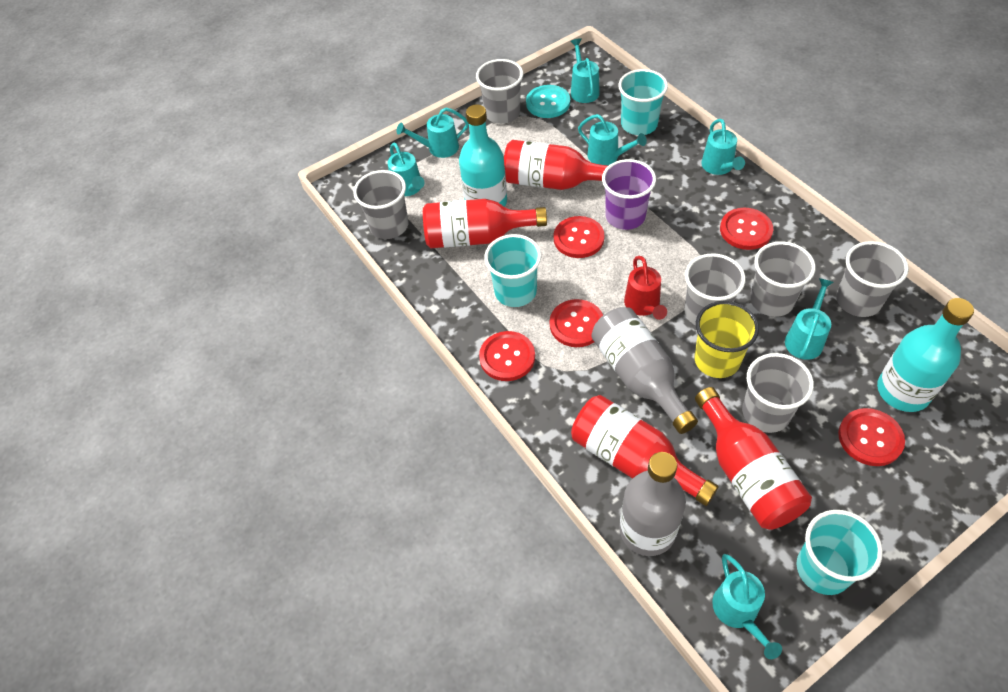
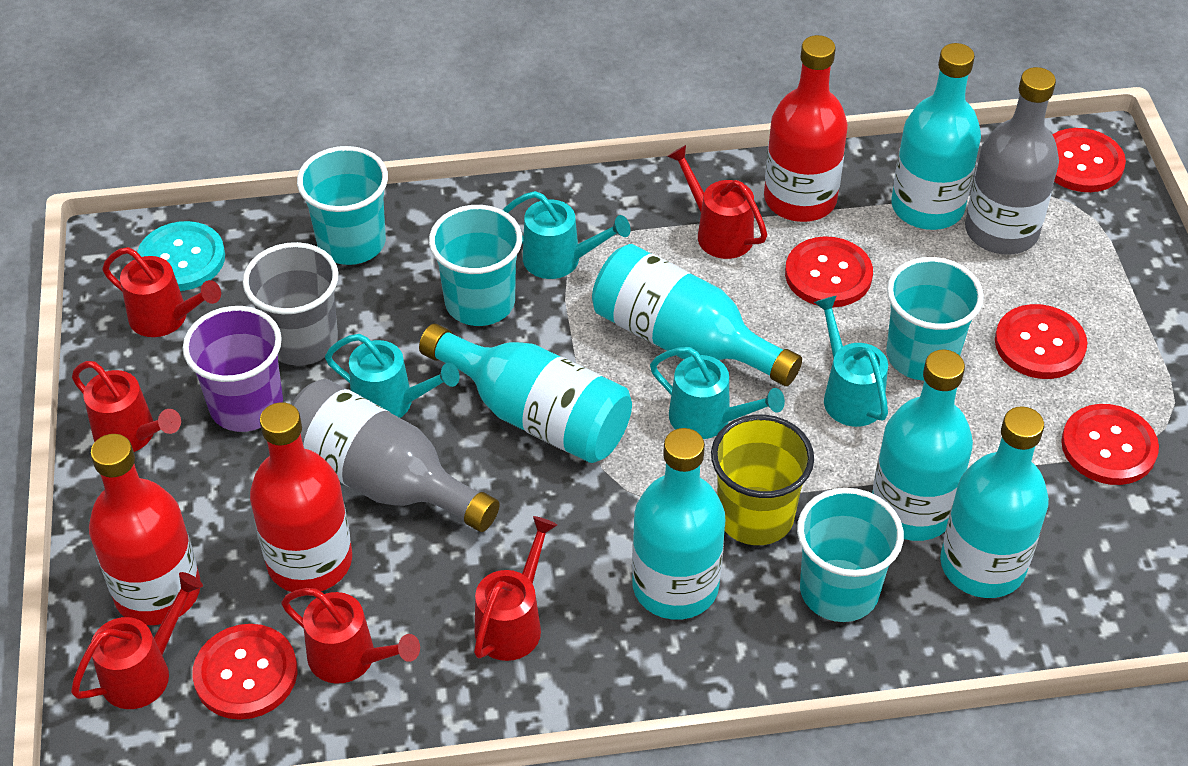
grey cup: 6 -> 1
red bottle: 4 -> 3
red watering can: 1 -> 6
turquoise bottle: 2 -> 6
turquoise cup: 3 -> 4
turquoise watering can: 7 -> 4

